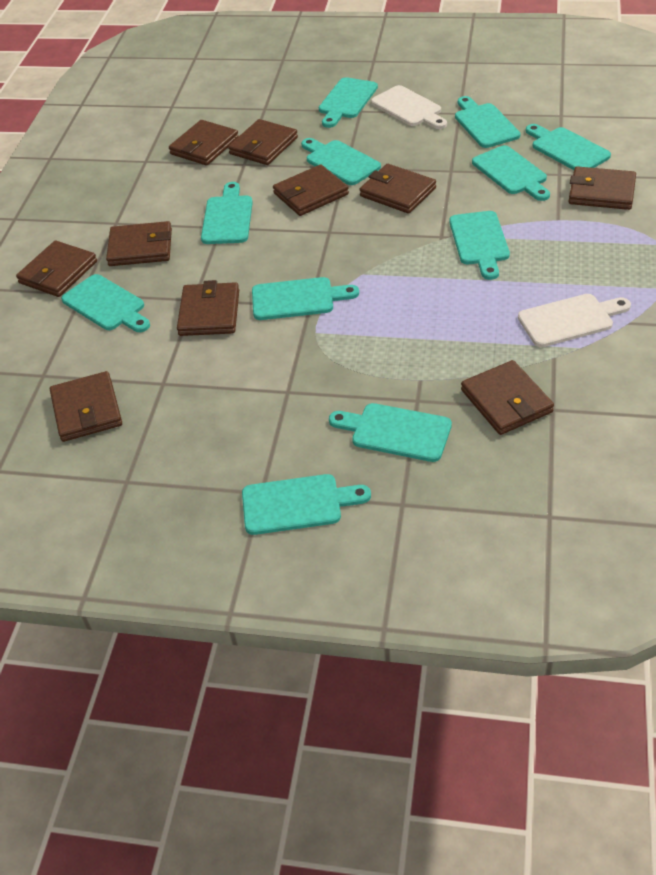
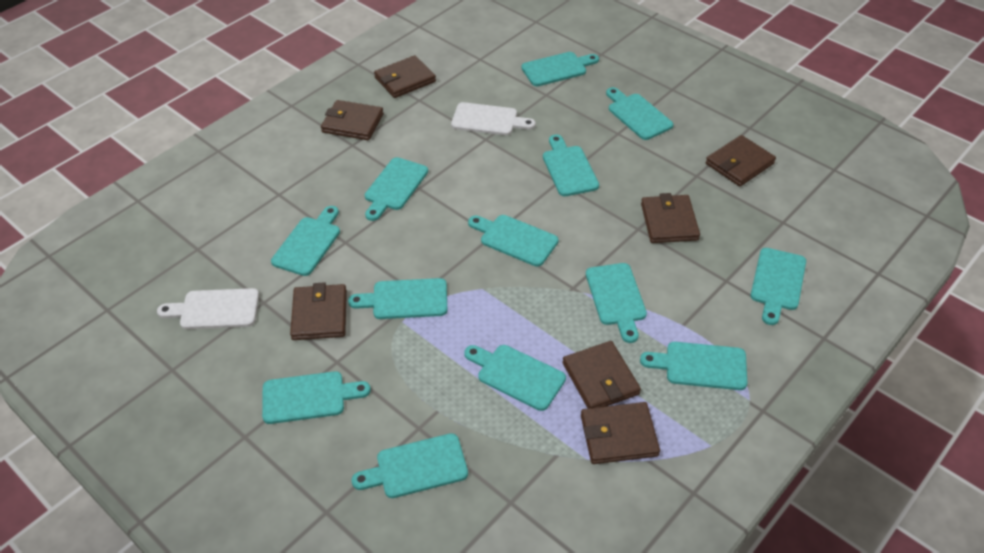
brown wallet: 10 -> 7
turquoise cutting board: 11 -> 13

